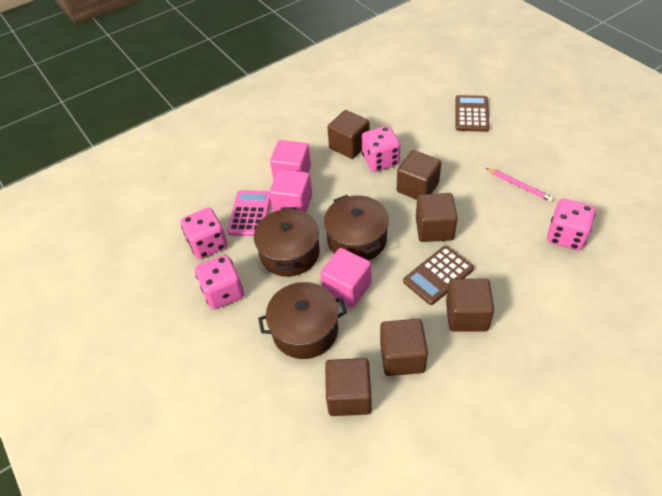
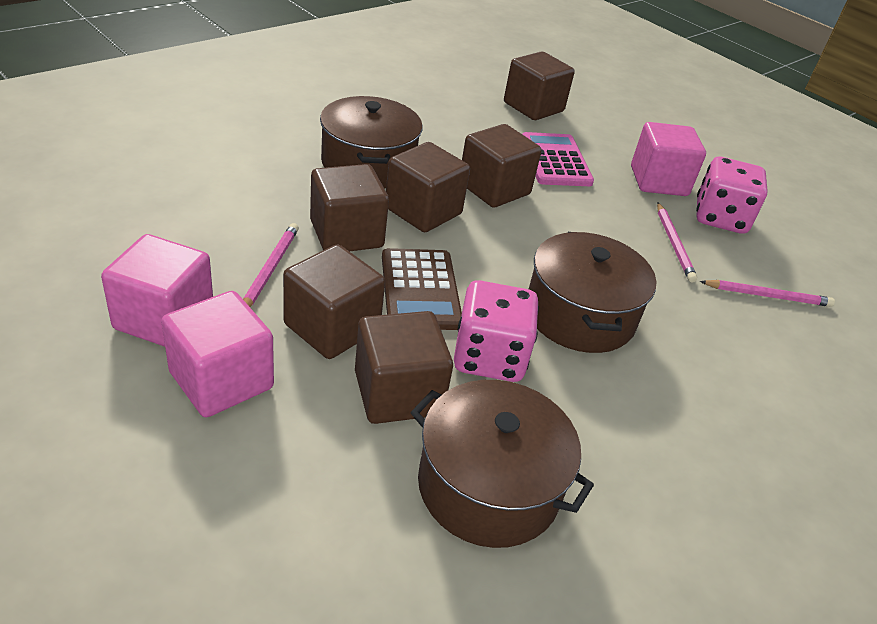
brown calculator: 2 -> 1
pink dice: 4 -> 2
pink pencil: 1 -> 3

